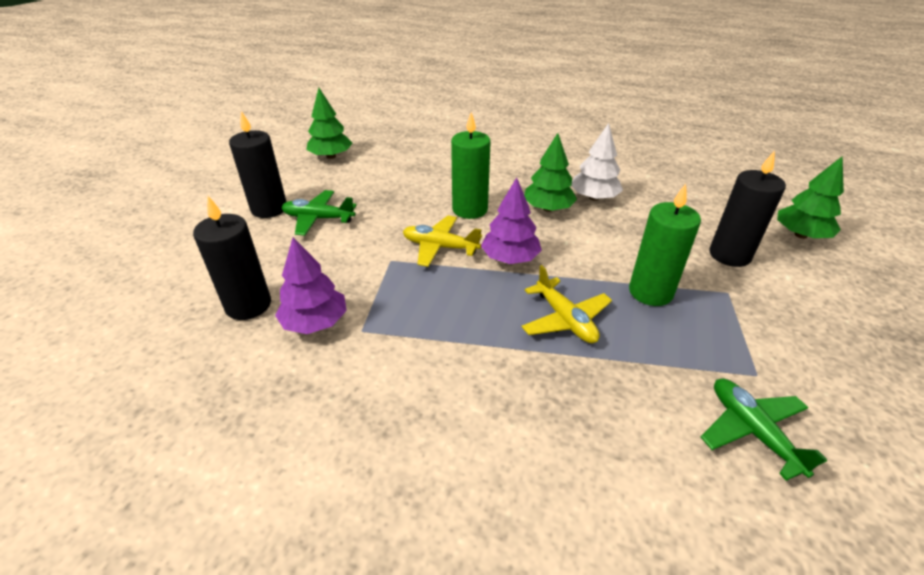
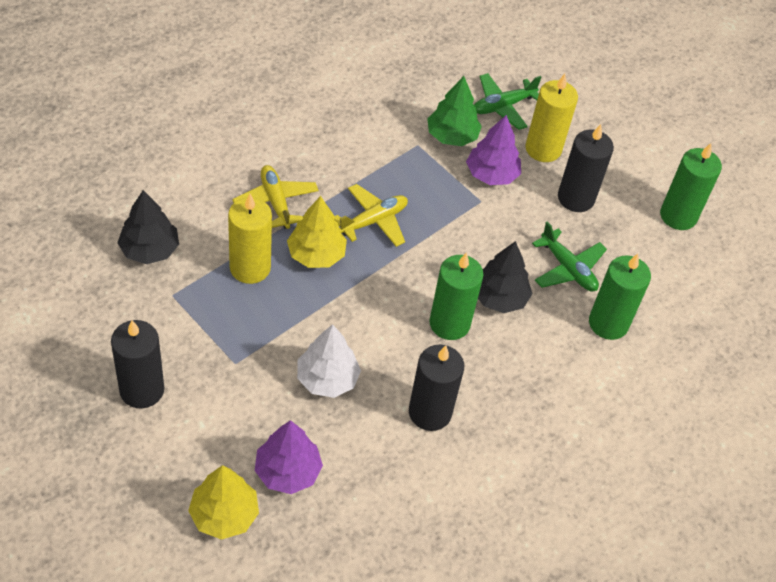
black tree: 0 -> 2
green candle: 2 -> 3
green tree: 3 -> 1
yellow candle: 0 -> 2
yellow tree: 0 -> 2

